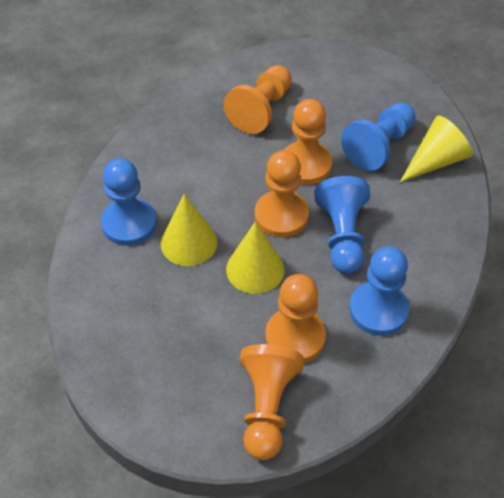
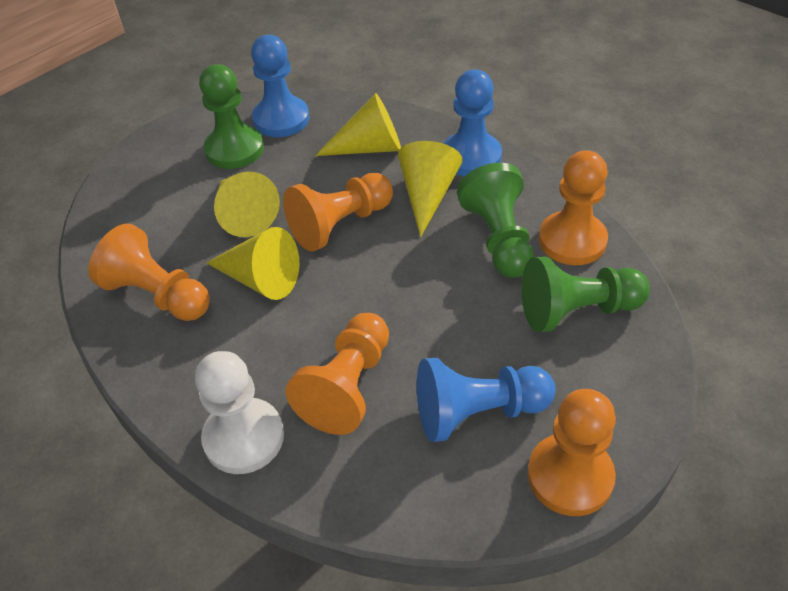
blue pawn: 4 -> 3
green pawn: 0 -> 3
white pawn: 0 -> 1
yellow cone: 3 -> 4

